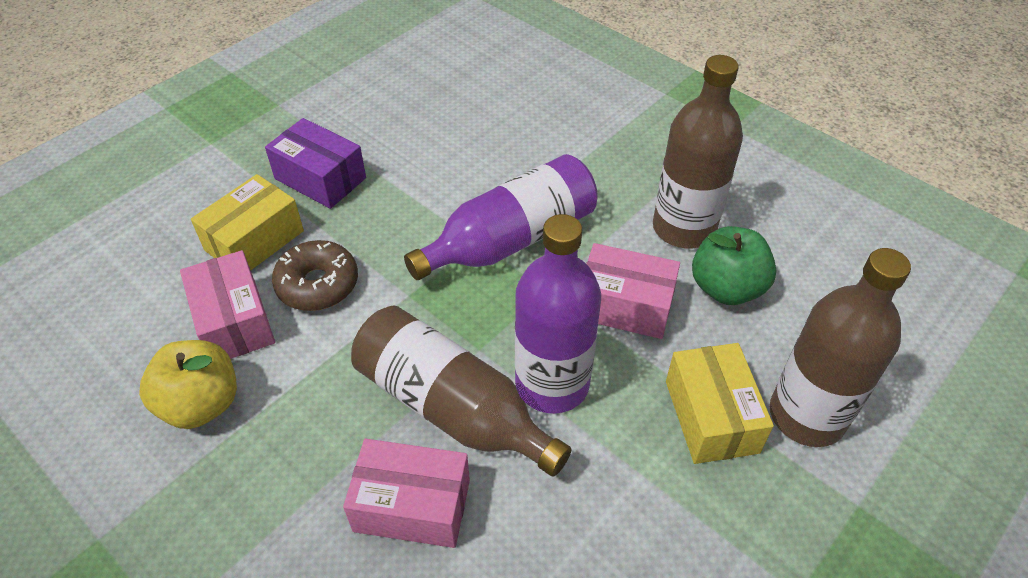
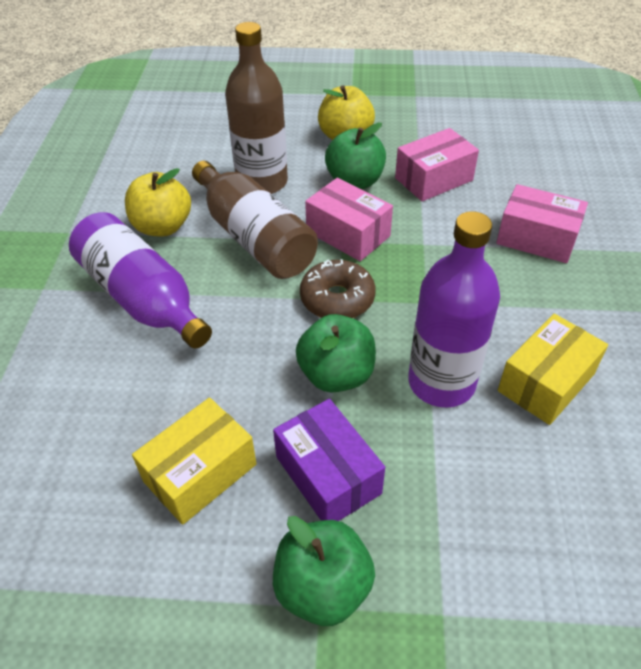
brown bottle: 3 -> 2
green apple: 1 -> 3
yellow apple: 1 -> 2

